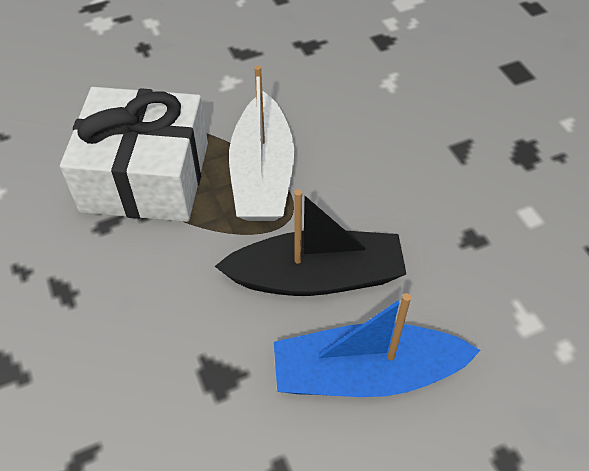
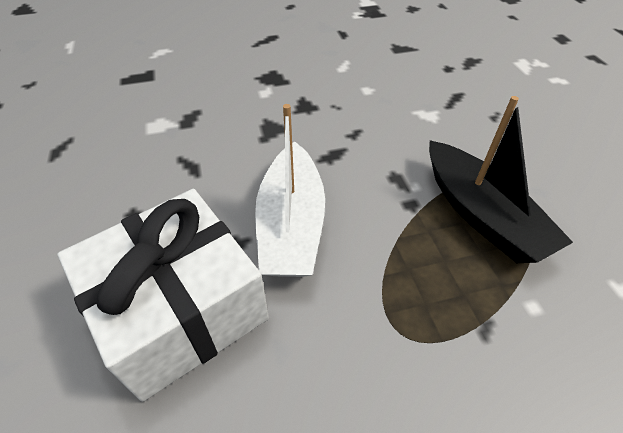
blue boat: 1 -> 0

